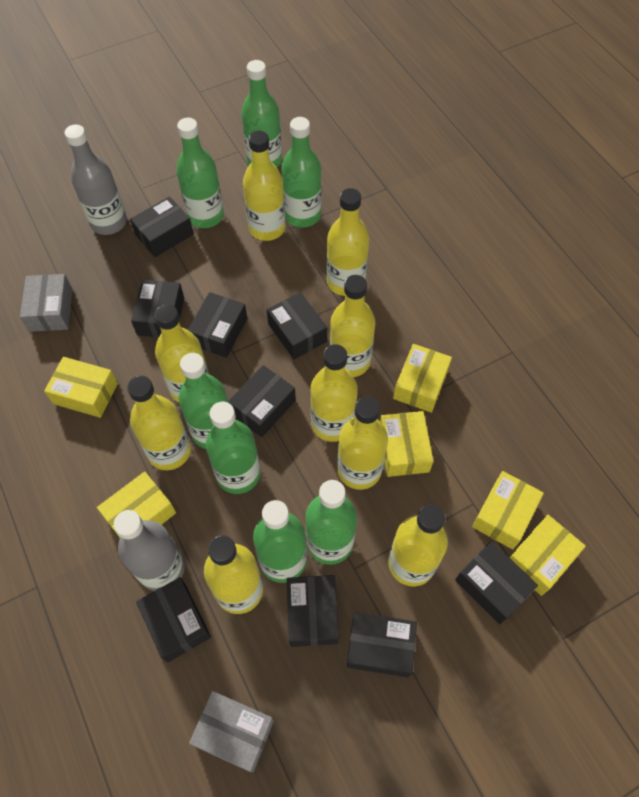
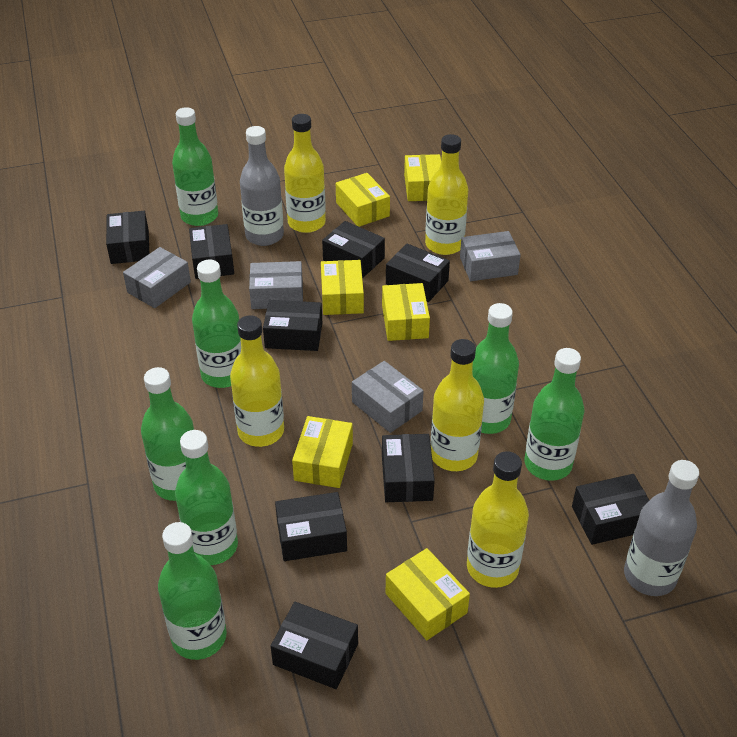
grey box: 2 -> 4
yellow bottle: 9 -> 5

